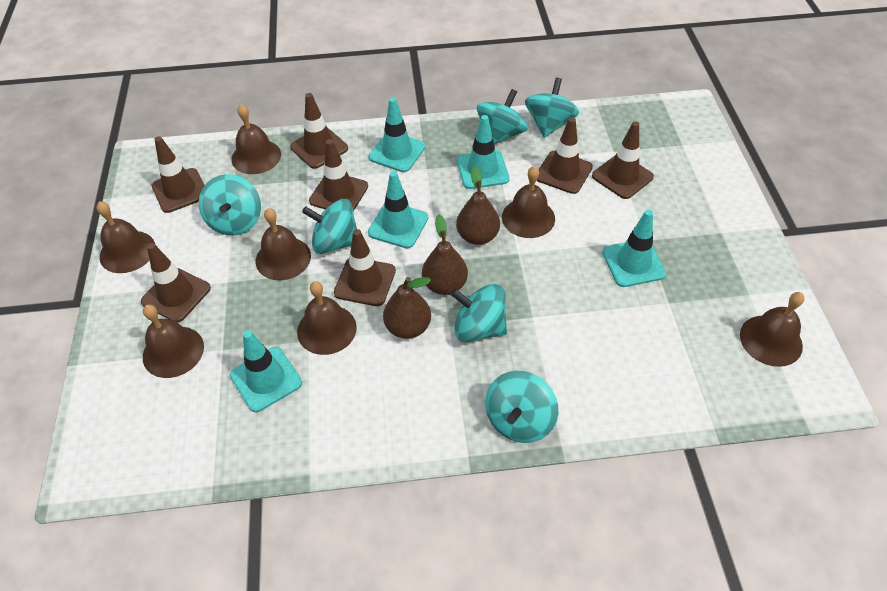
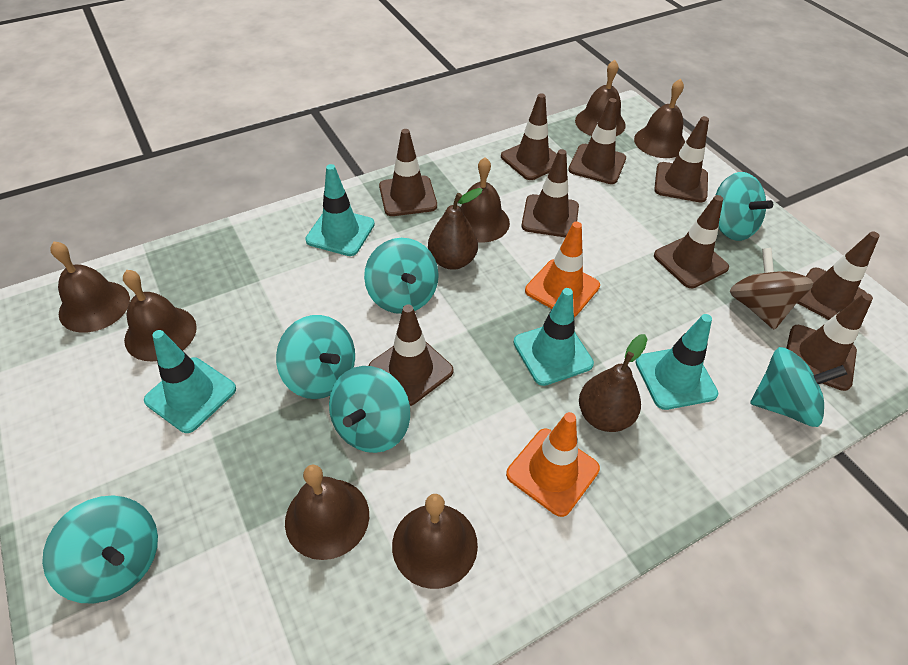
brown pear: 3 -> 2
brown spinning top: 0 -> 1
brown traffic cone: 7 -> 9
orange traffic cone: 0 -> 2
turquoise traffic cone: 5 -> 4

